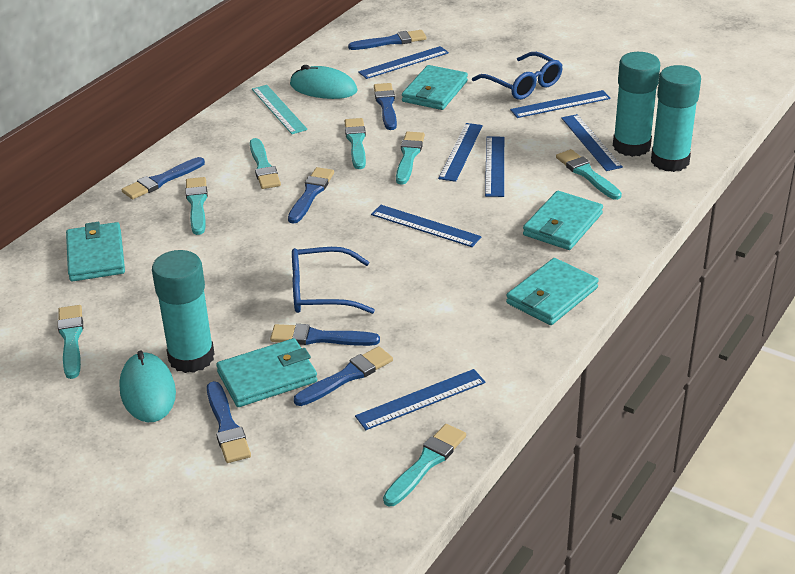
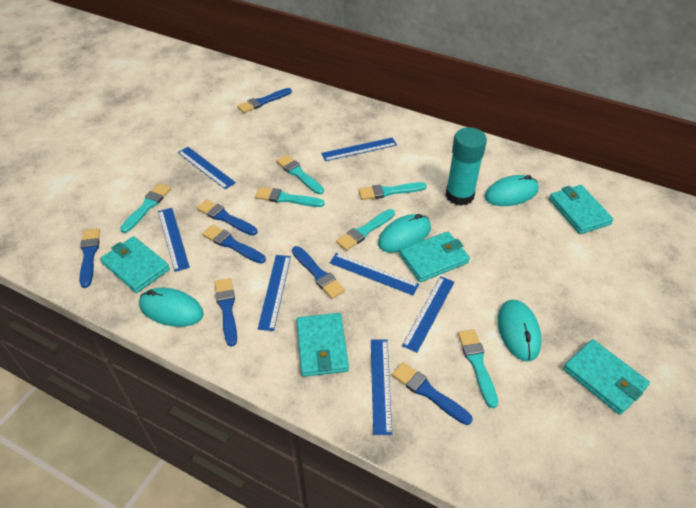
blue glasses: 2 -> 0
turquoise brush: 7 -> 6
turquoise glue stick: 3 -> 1
turquoise mouse: 2 -> 4
turquoise ruler: 1 -> 0

